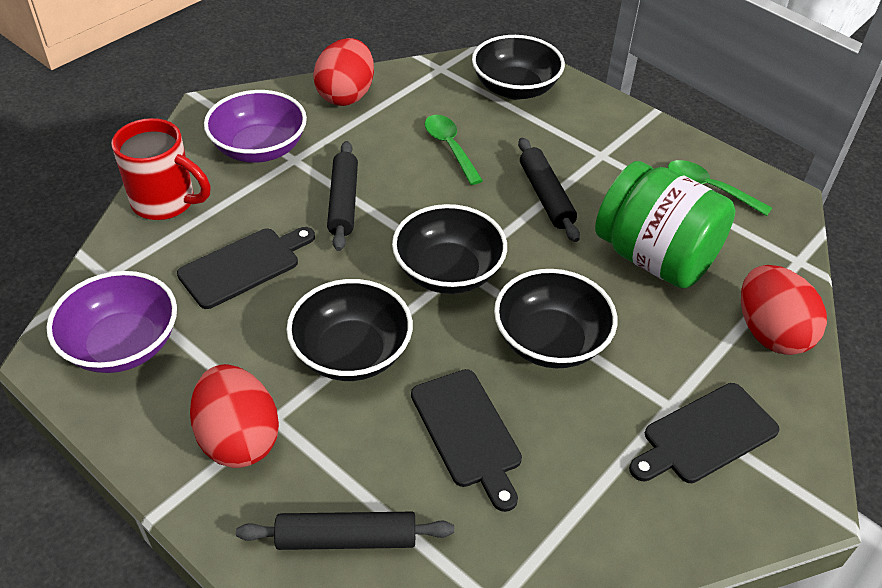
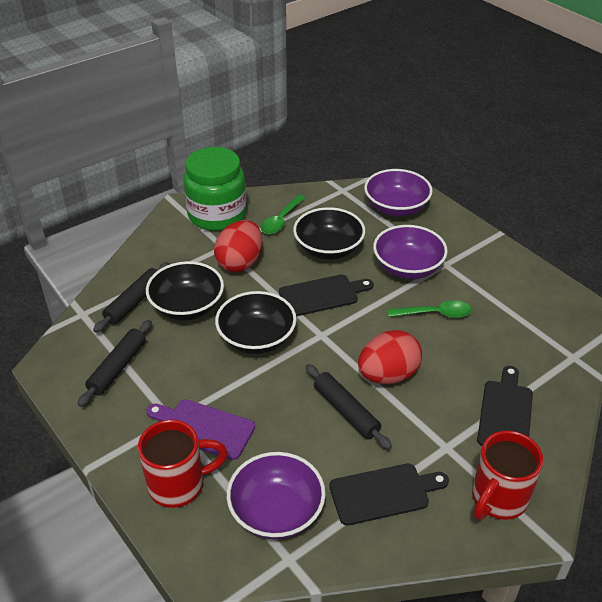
black bowl: 4 -> 3
purple bowl: 2 -> 3
purple cutting board: 0 -> 1
red egg: 3 -> 2
red mug: 1 -> 2

